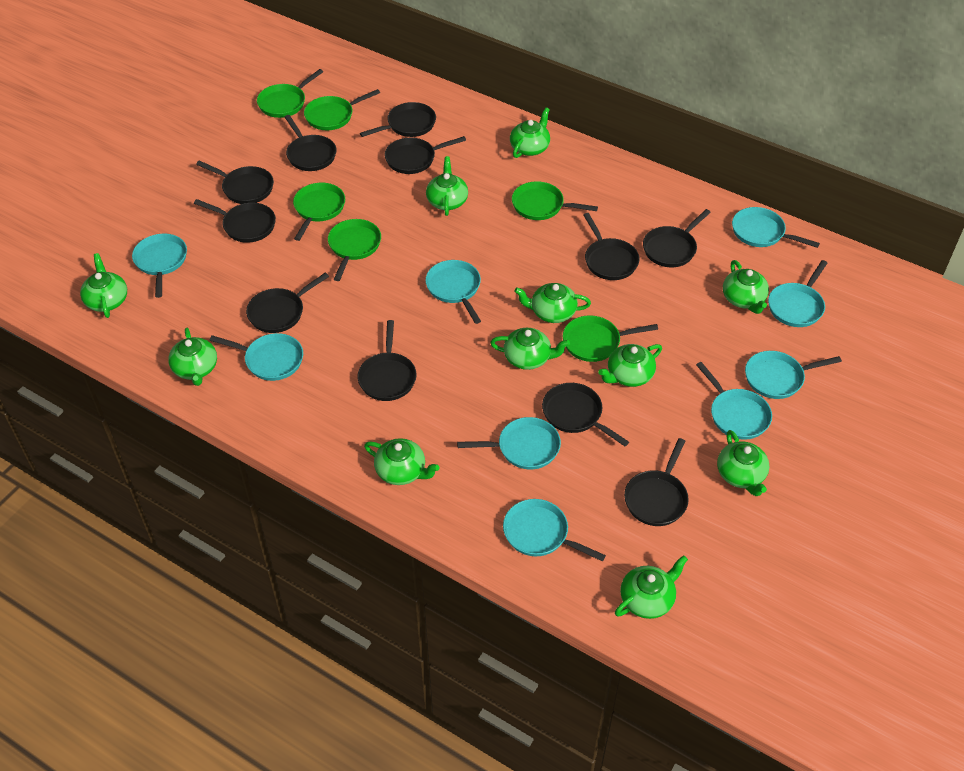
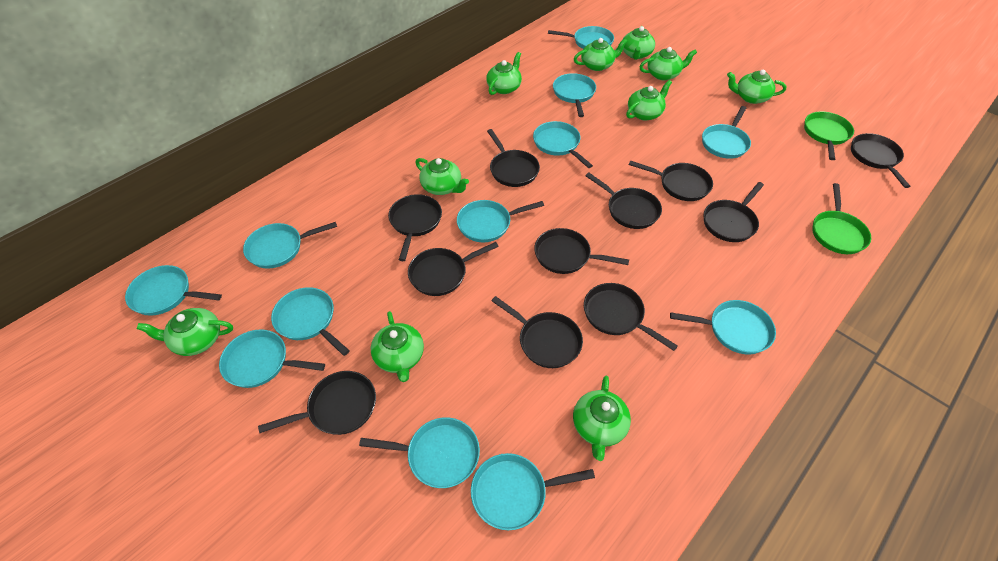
green pan: 6 -> 2
green teapot: 11 -> 10
turquoise pan: 9 -> 12

